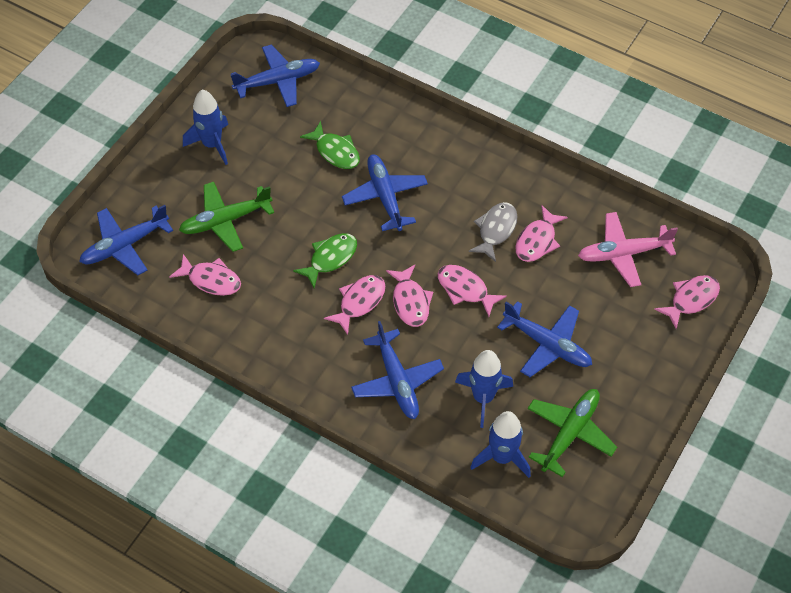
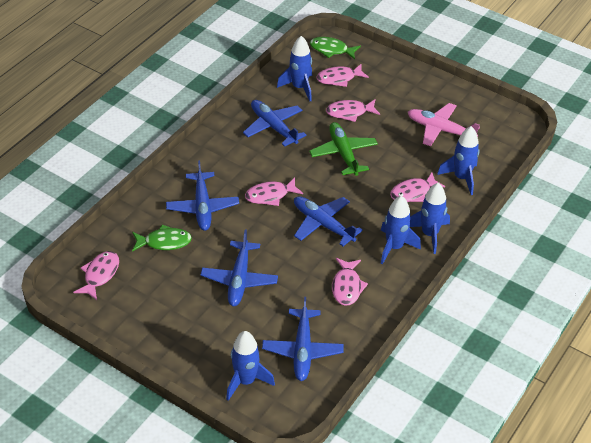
blue rocket: 3 -> 5
green plane: 2 -> 1
grey fish: 1 -> 0

